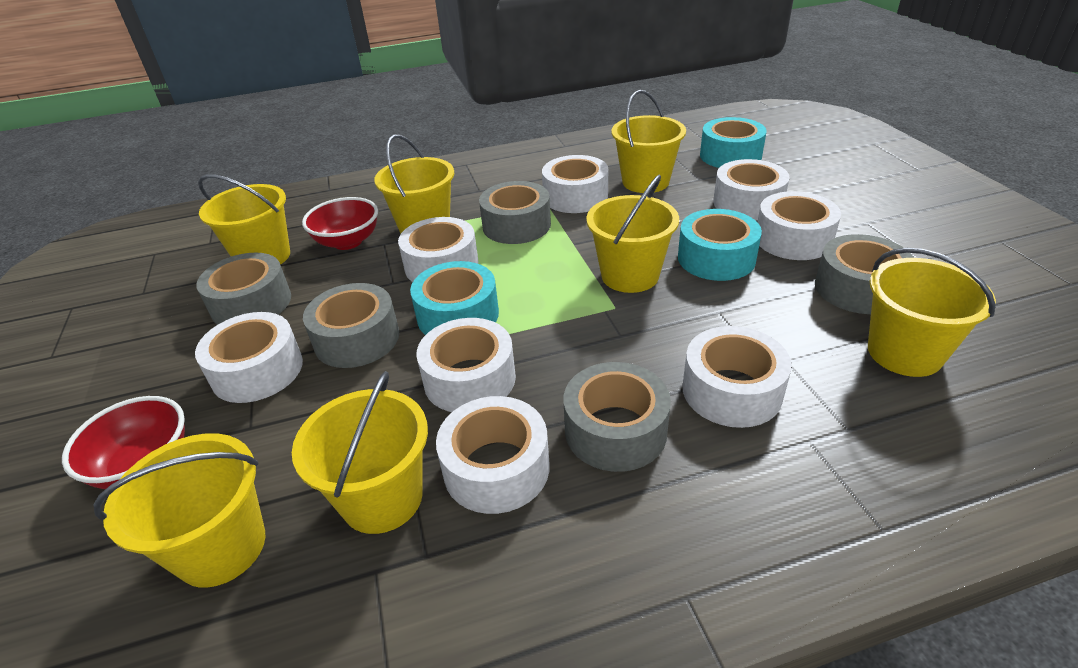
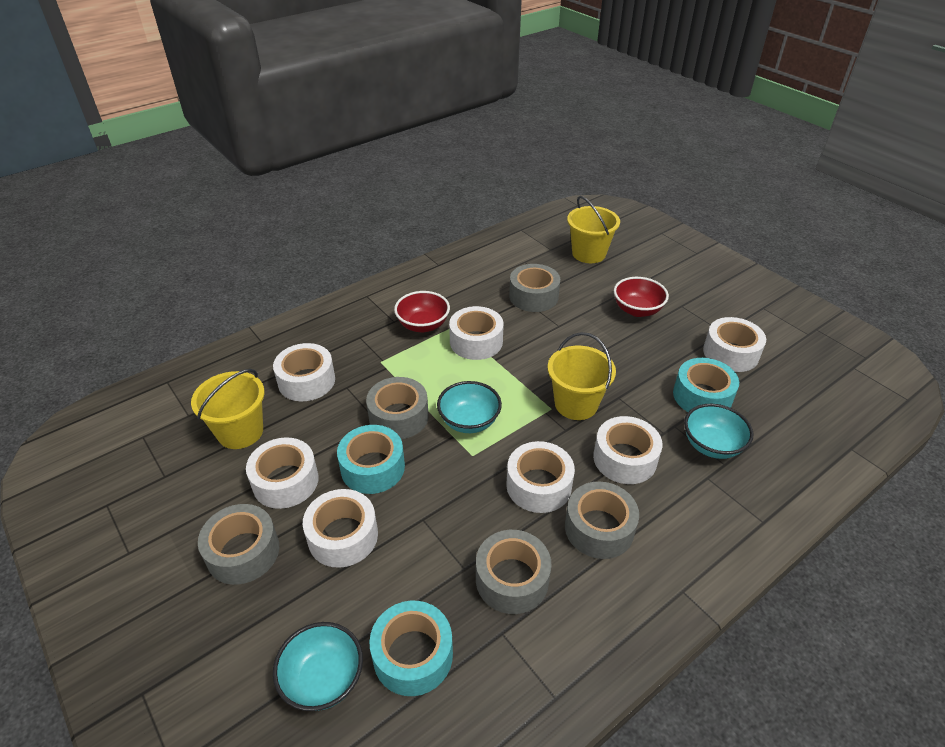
turquoise bowl: 0 -> 3
white tape: 8 -> 7
yellow bucket: 7 -> 3

